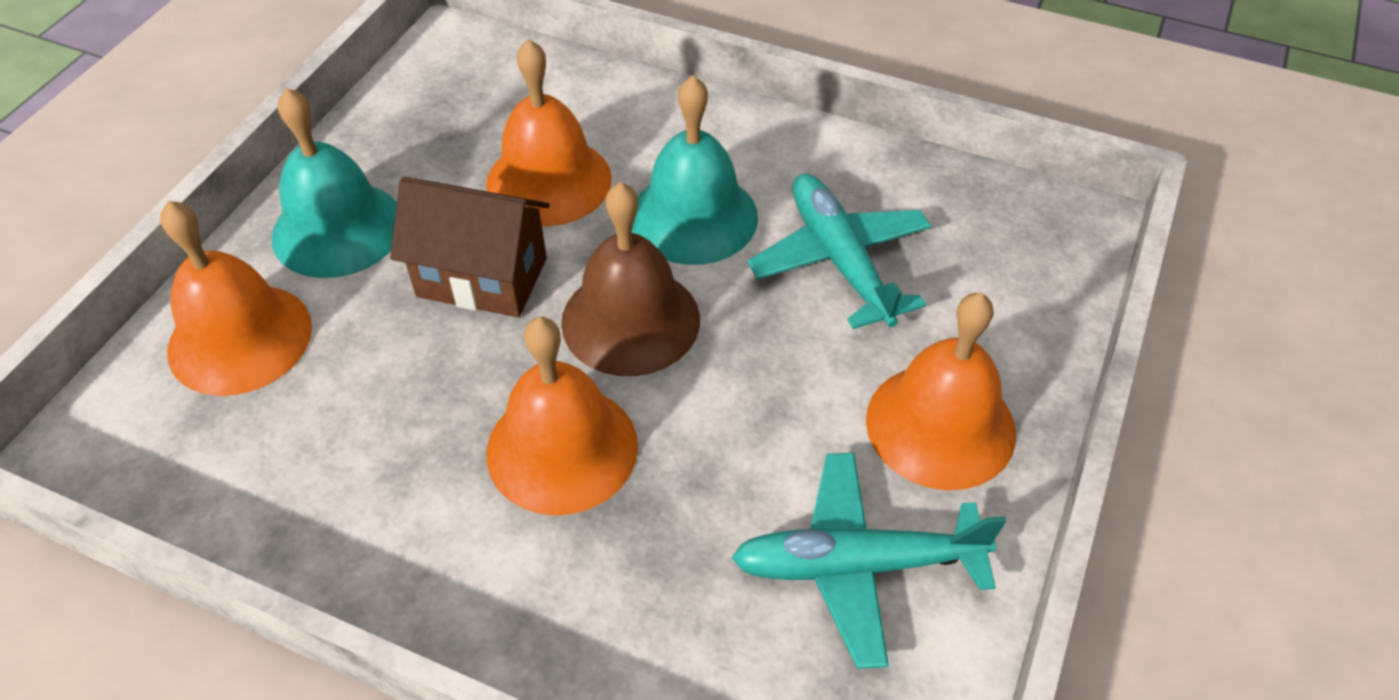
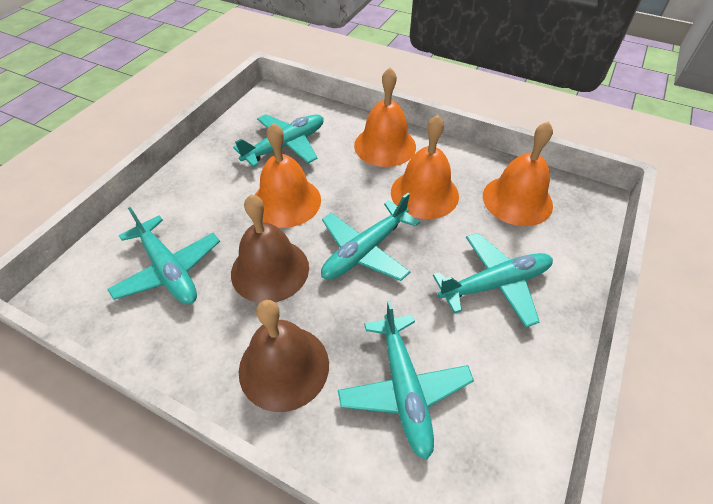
brown bell: 1 -> 2
brown house: 1 -> 0
turquoise bell: 2 -> 0
turquoise plane: 2 -> 5

